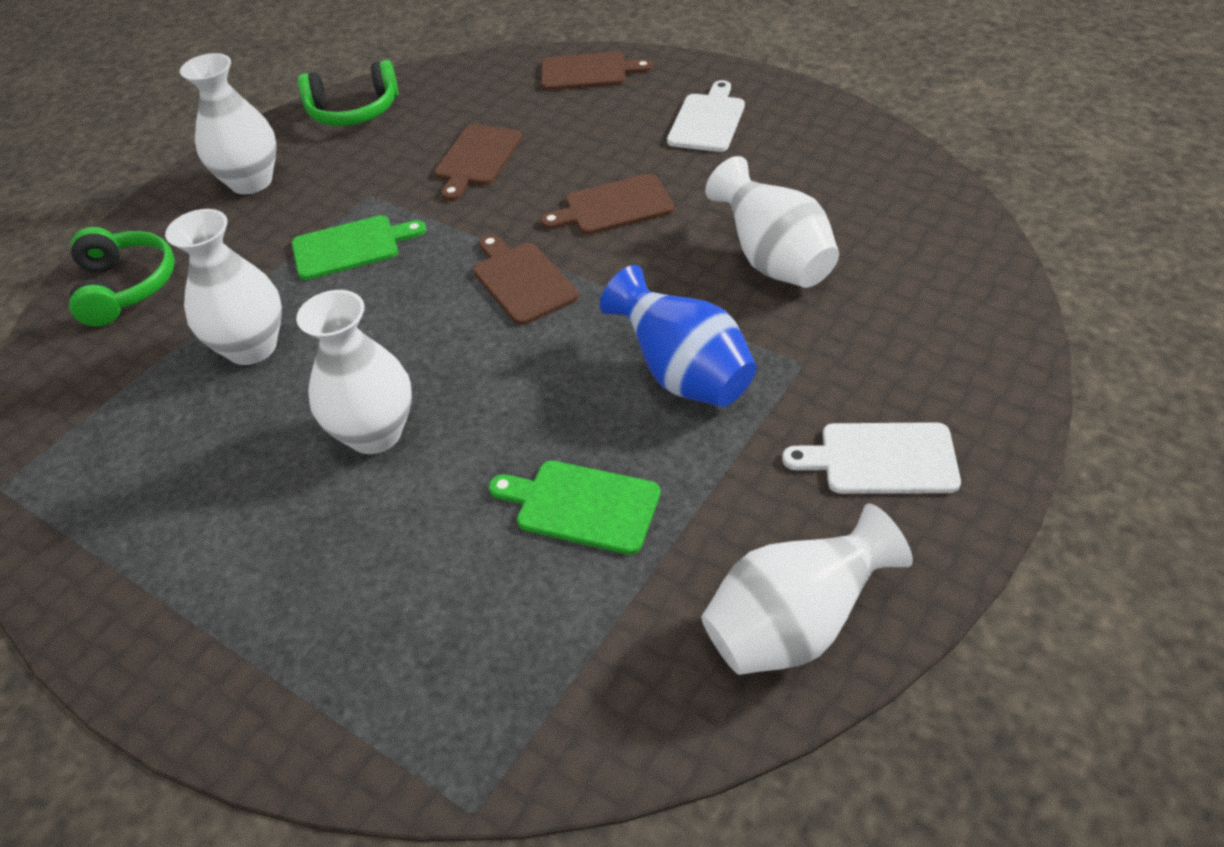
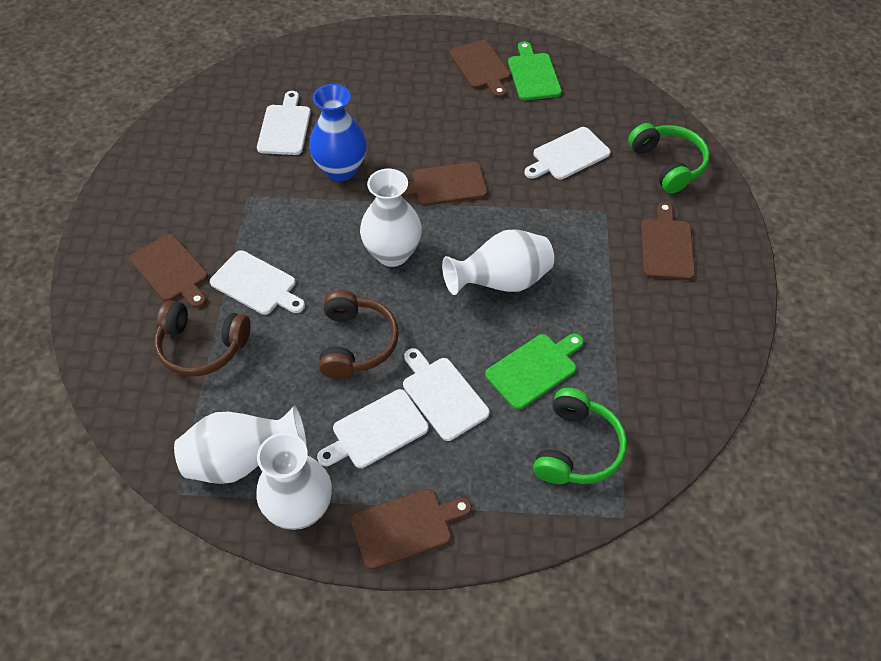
brown cutting board: 4 -> 5
brown headphones: 0 -> 2
white cutting board: 2 -> 5
white vase: 5 -> 4

